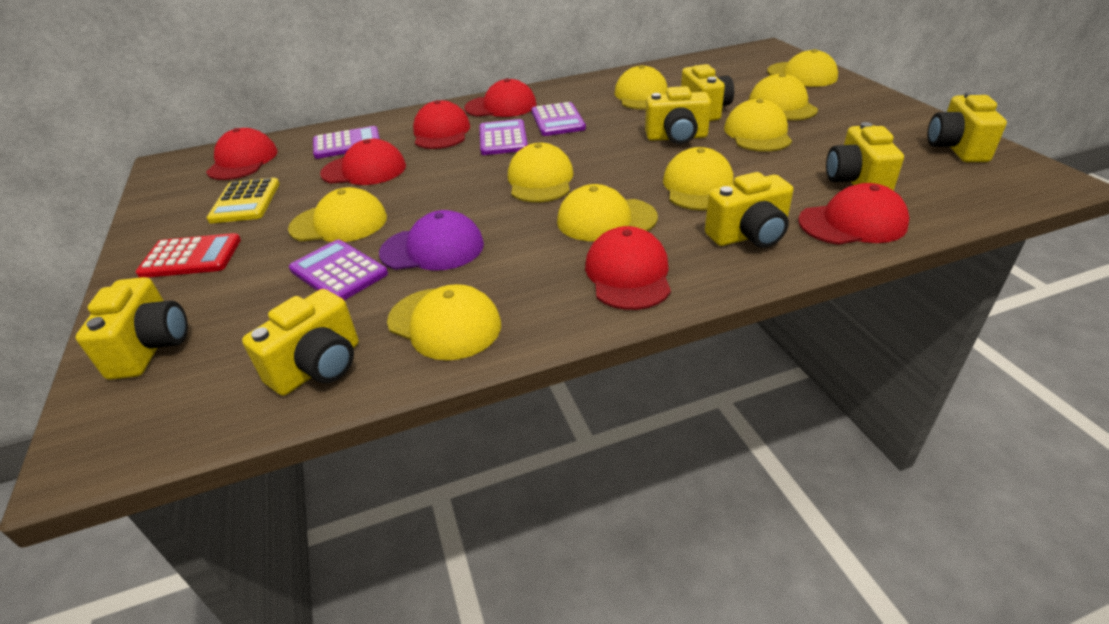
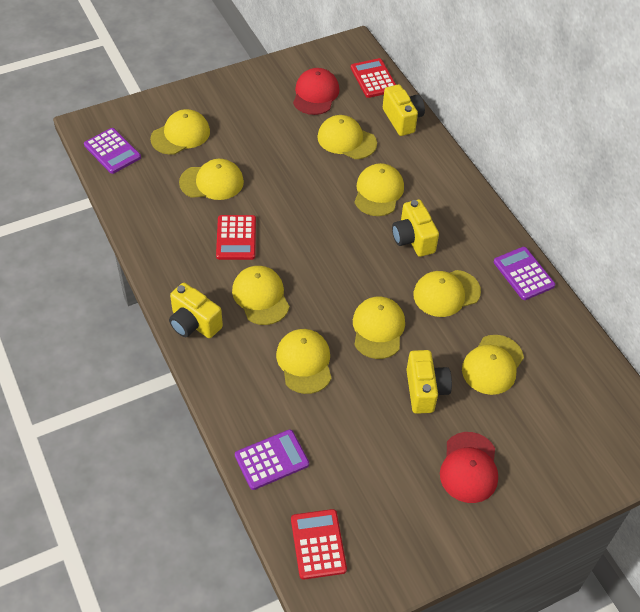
purple calculator: 4 -> 3
purple cap: 1 -> 0
red calculator: 1 -> 3
red cap: 6 -> 2
yellow calculator: 1 -> 0
yellow camera: 7 -> 4

